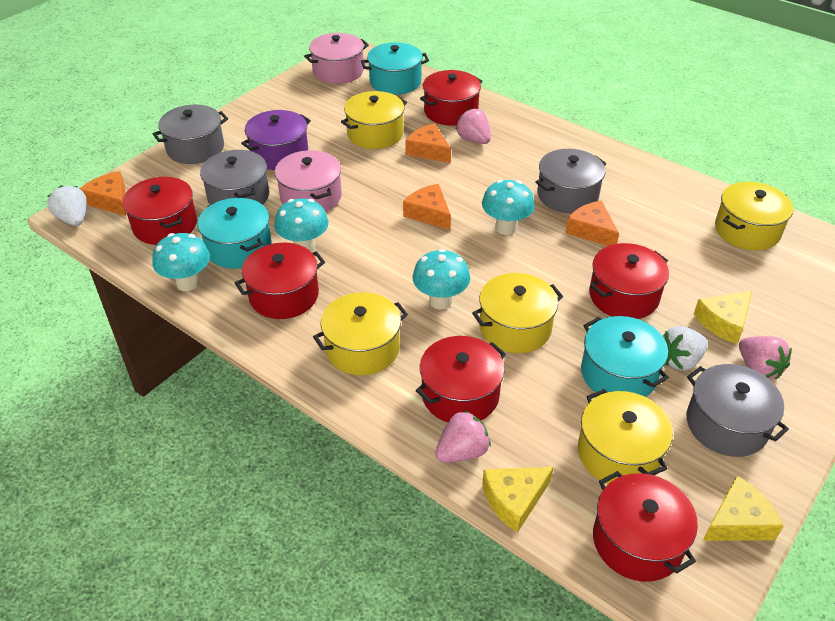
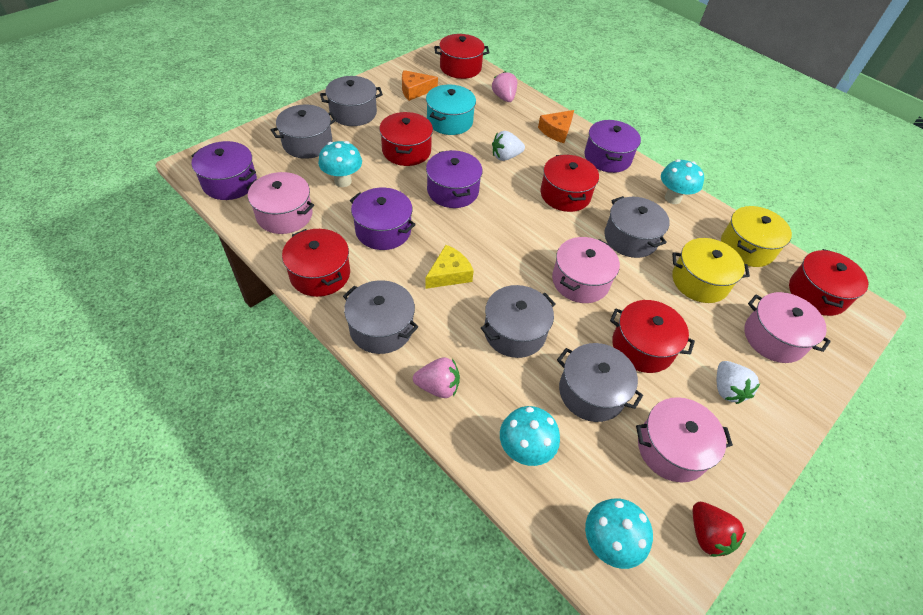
grey pot: 4 -> 6
orange cheese: 4 -> 2
pink pot: 2 -> 4
pink strawberry: 3 -> 2
purple pot: 1 -> 4
red strawberry: 0 -> 1
turquoise pot: 3 -> 1
yellow cheese: 3 -> 1
yellow pot: 5 -> 2

